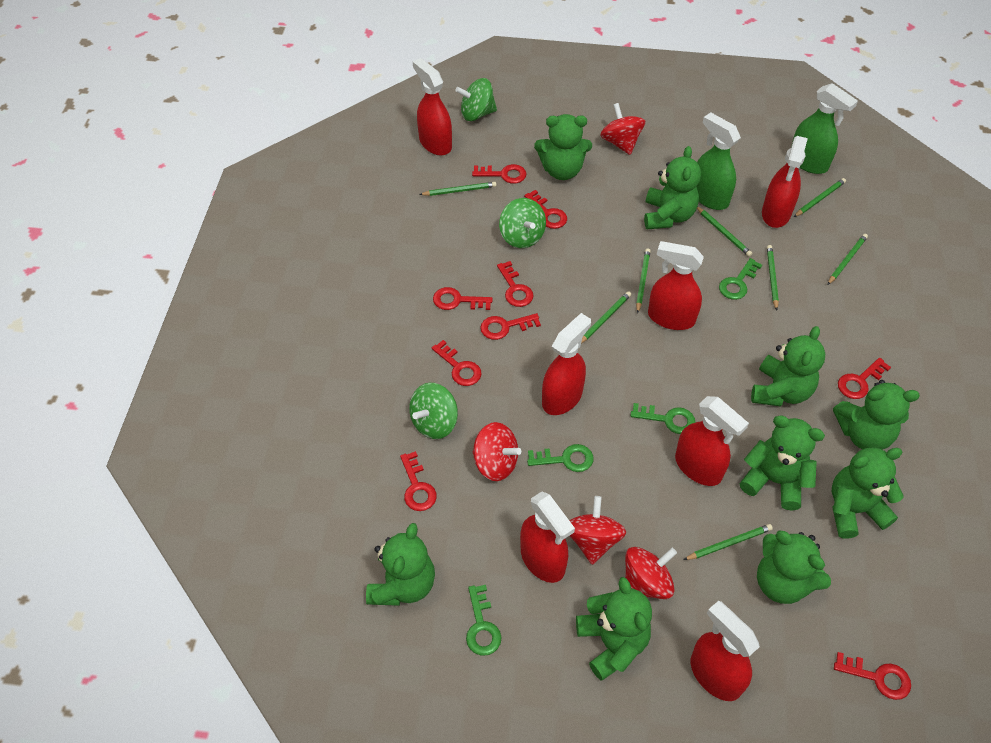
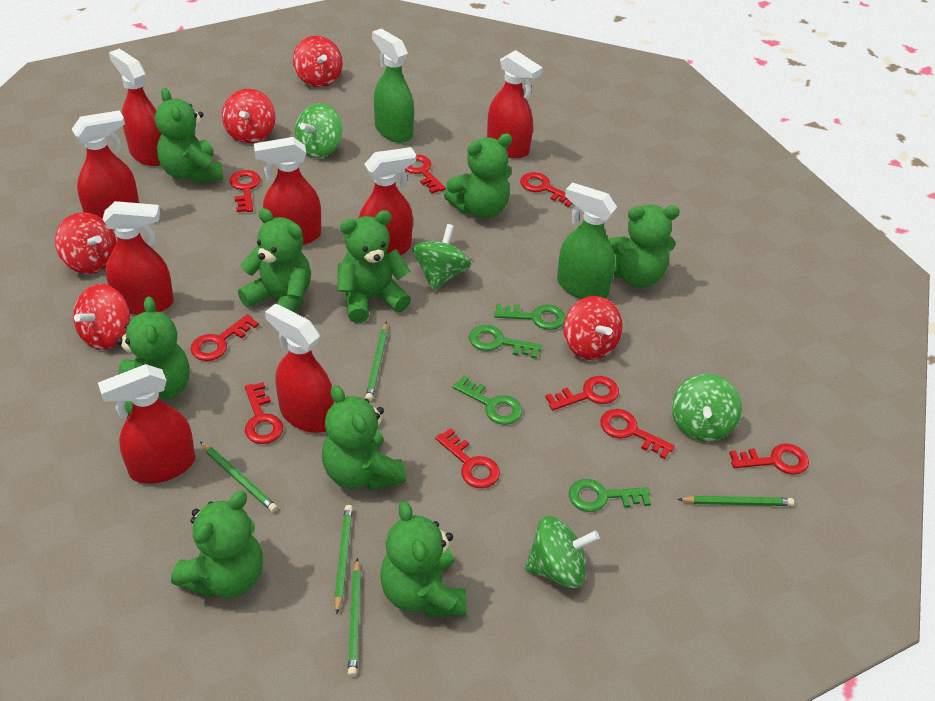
green pencil: 8 -> 5
green spinning top: 3 -> 4
red spinning top: 4 -> 5
red spray bottle: 7 -> 8

